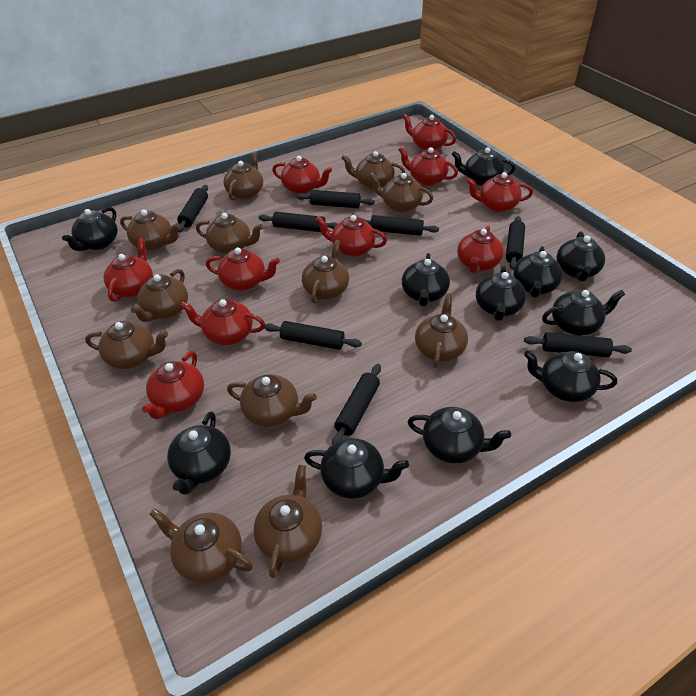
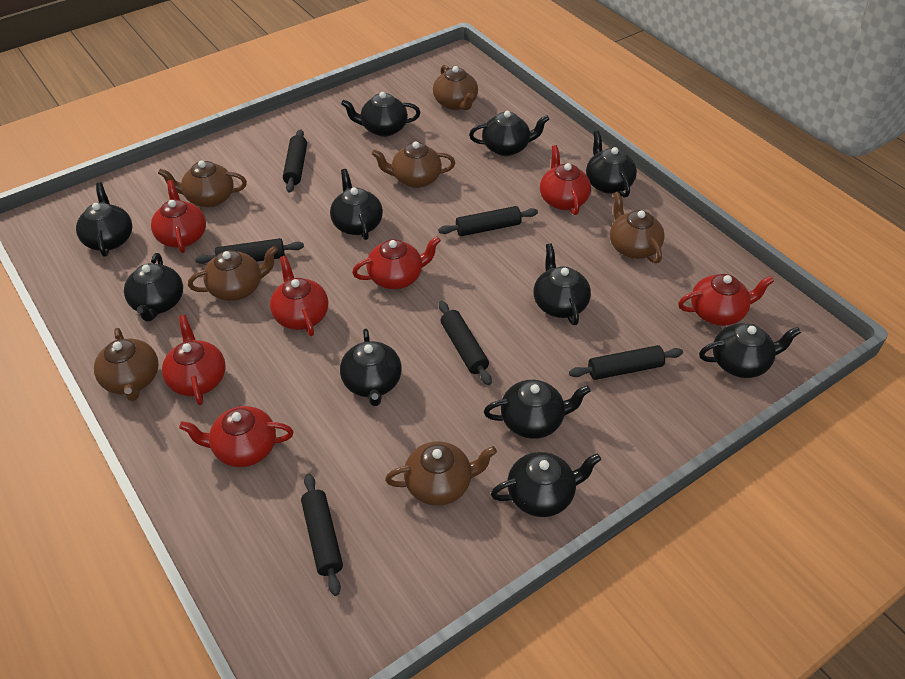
black rolling pin: 8 -> 6
brown teapot: 12 -> 7
red teapot: 10 -> 7

